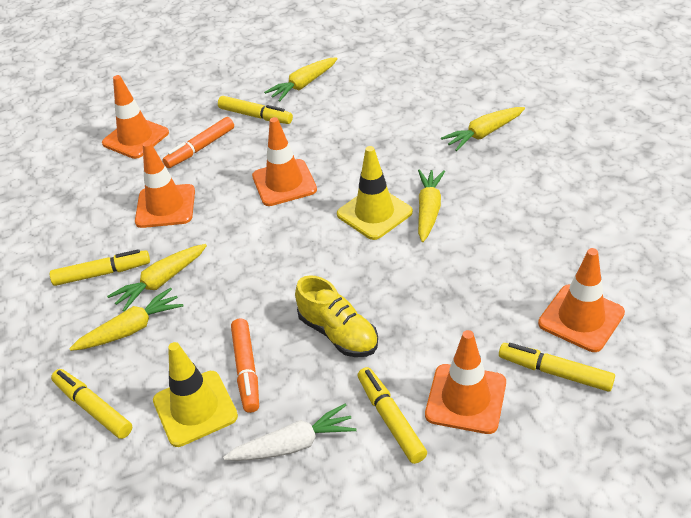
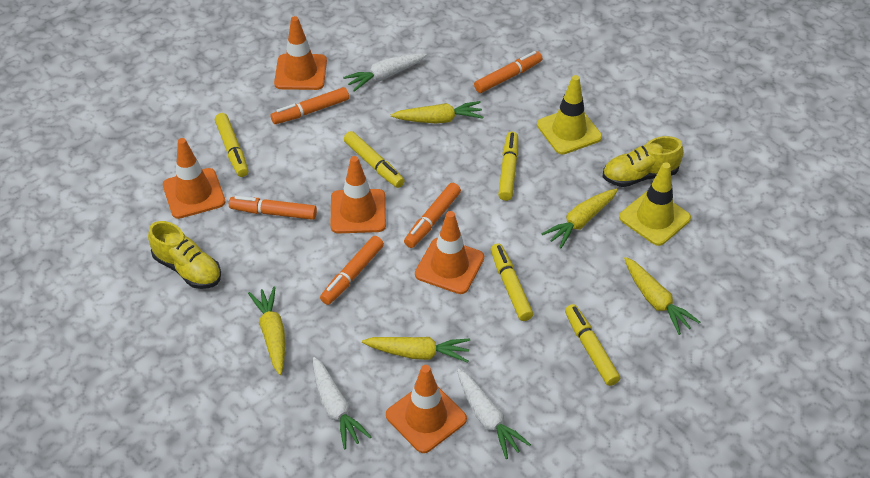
orange marker: 2 -> 5
white carrot: 1 -> 3
yellow shoe: 1 -> 2

